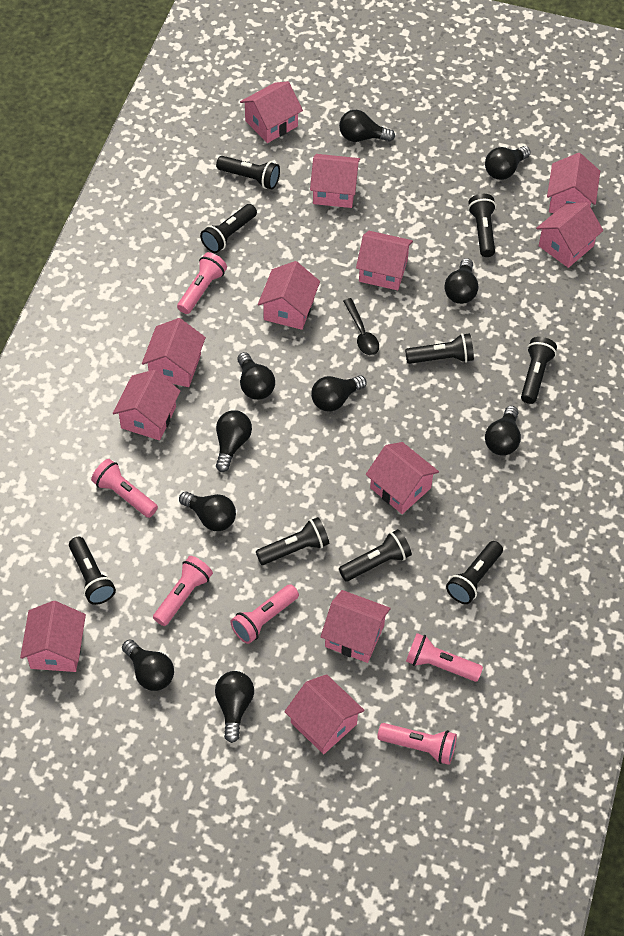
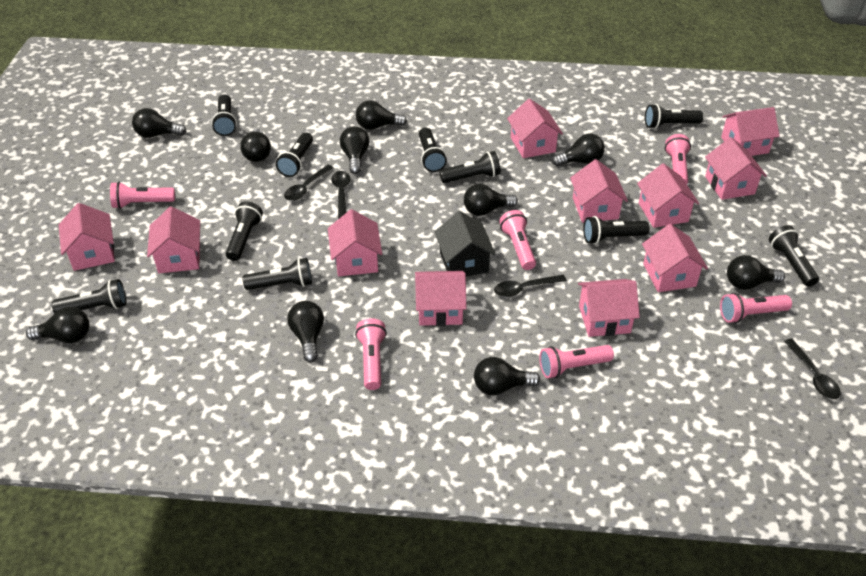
black flashlight: 9 -> 10
black house: 0 -> 1
black spoon: 1 -> 4
pink house: 12 -> 11

